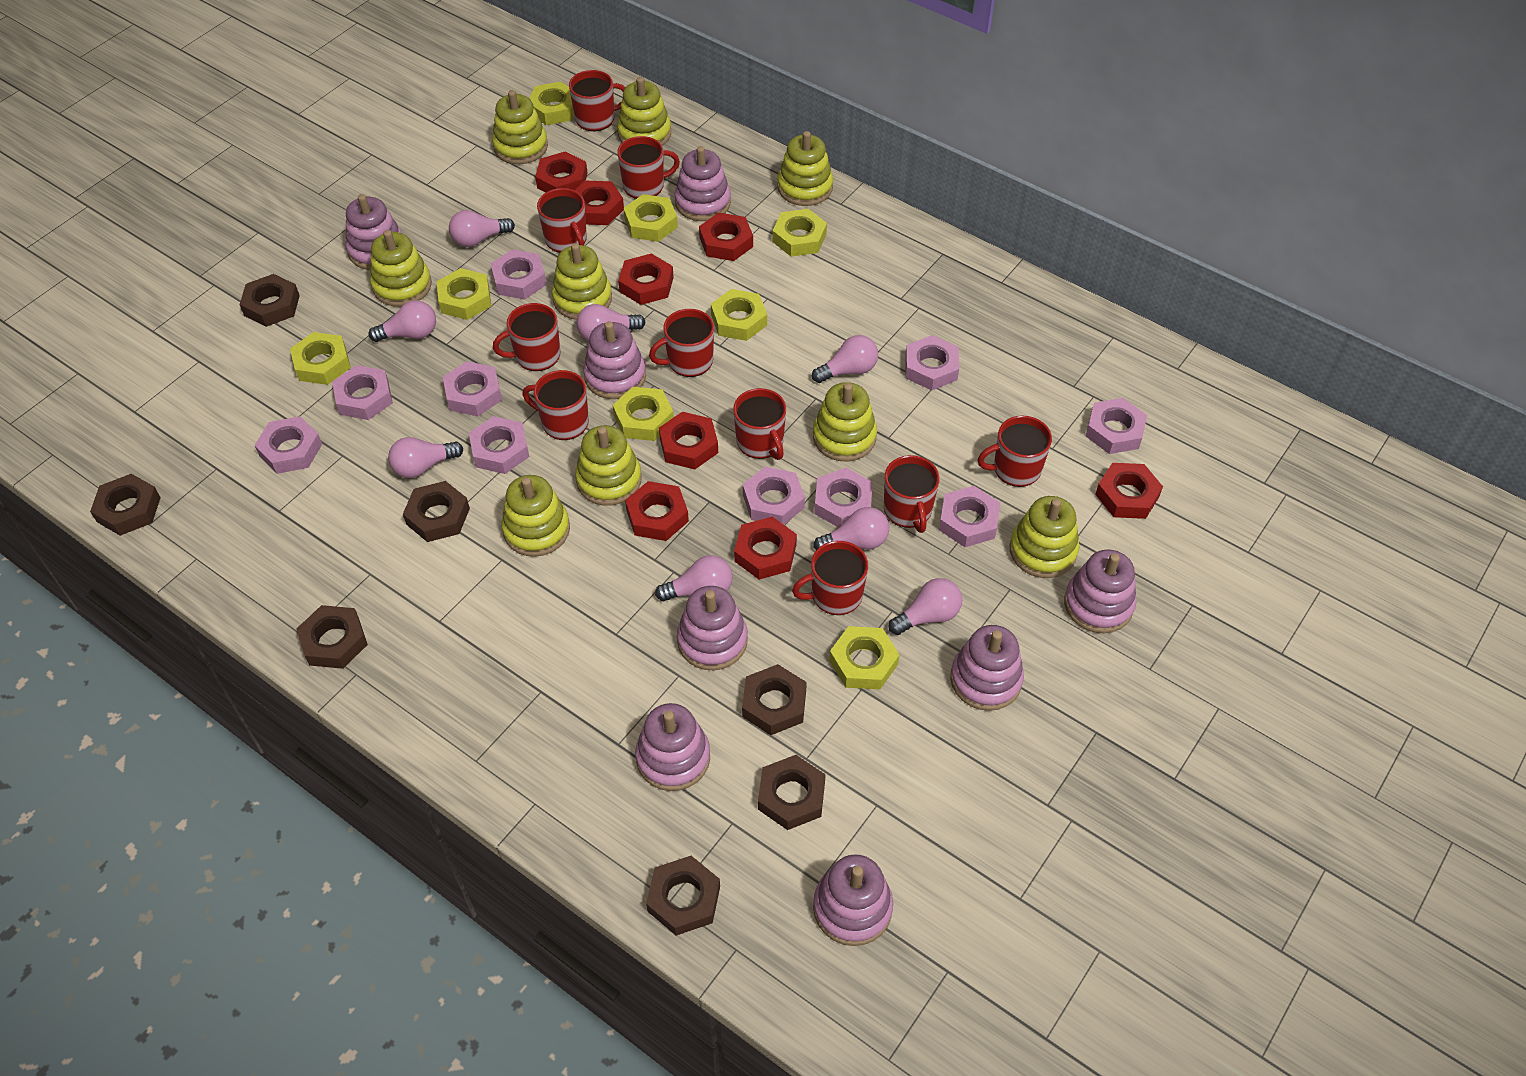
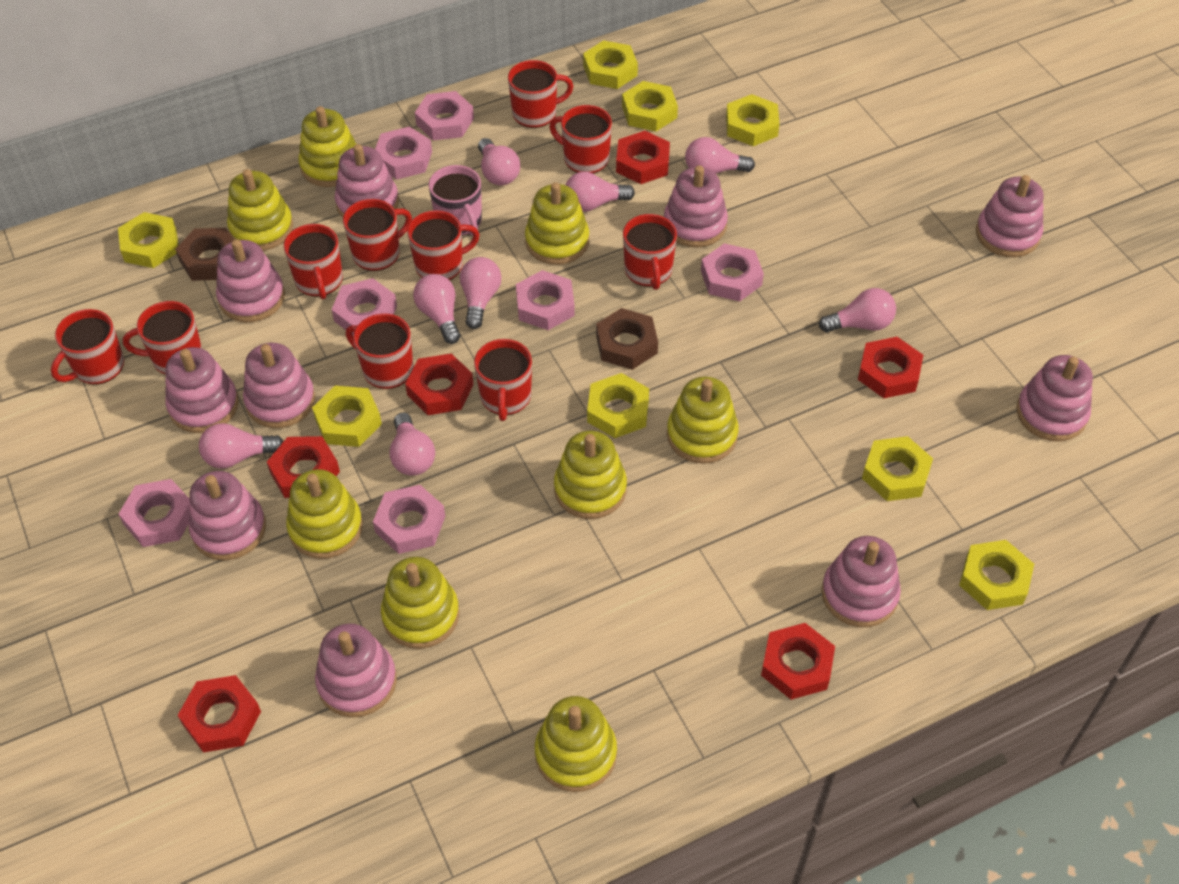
brown nut: 7 -> 2
pink mug: 0 -> 1
pink nut: 10 -> 7
pink stacking toy: 8 -> 10
red nut: 8 -> 6
yellow stacking toy: 9 -> 8

